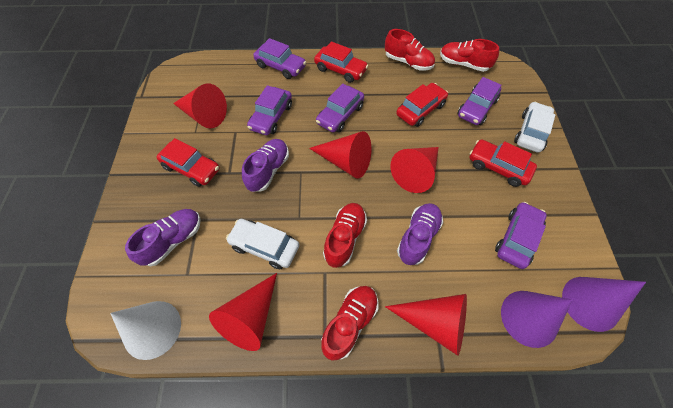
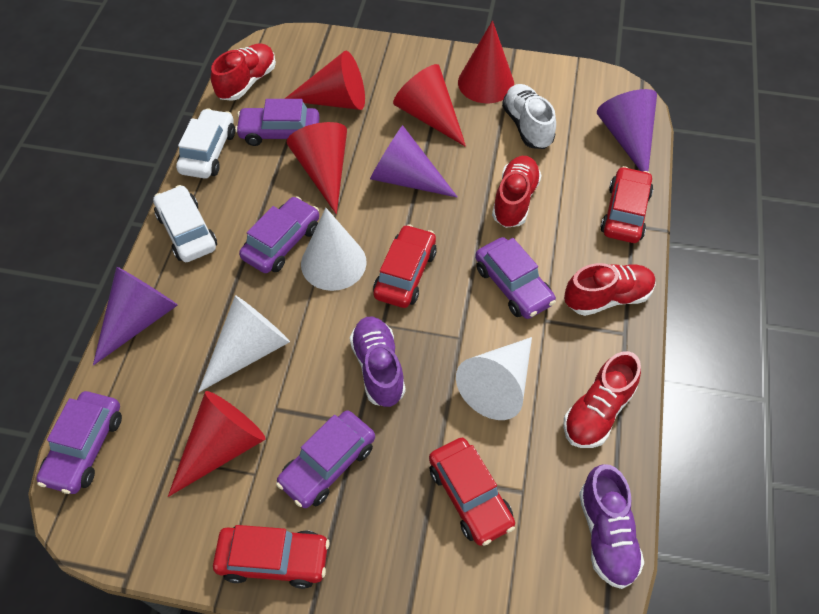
purple cone: 2 -> 3
purple shoe: 3 -> 2
white cone: 1 -> 3
white shoe: 0 -> 1

